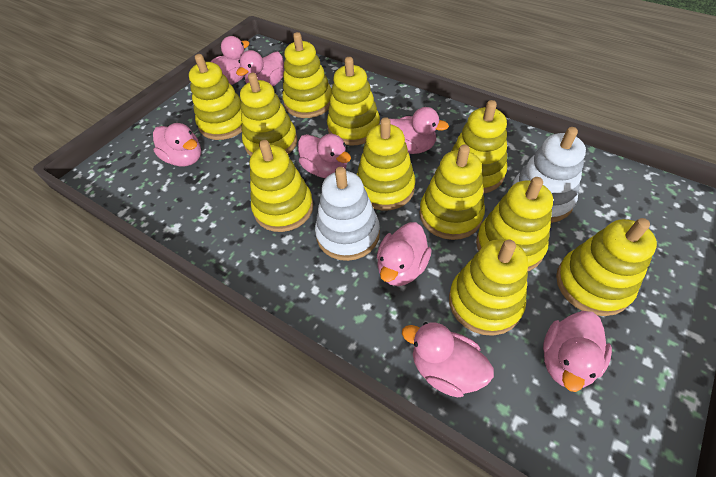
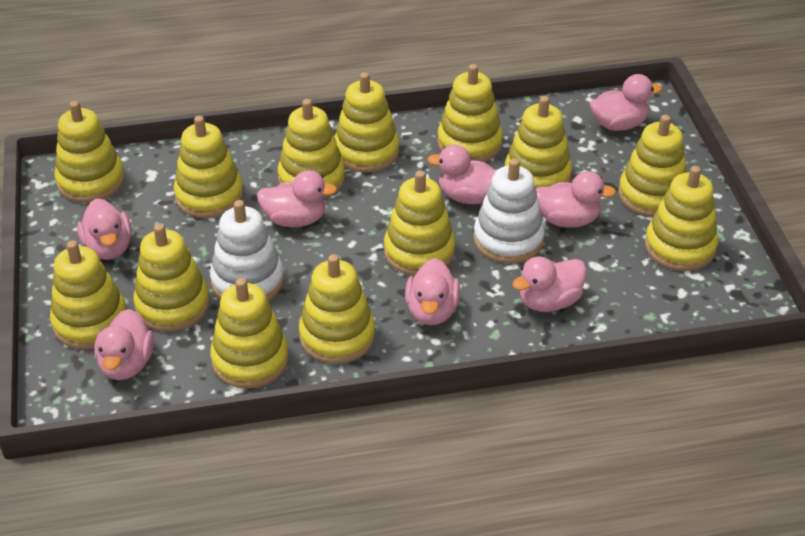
yellow stacking toy: 11 -> 13

